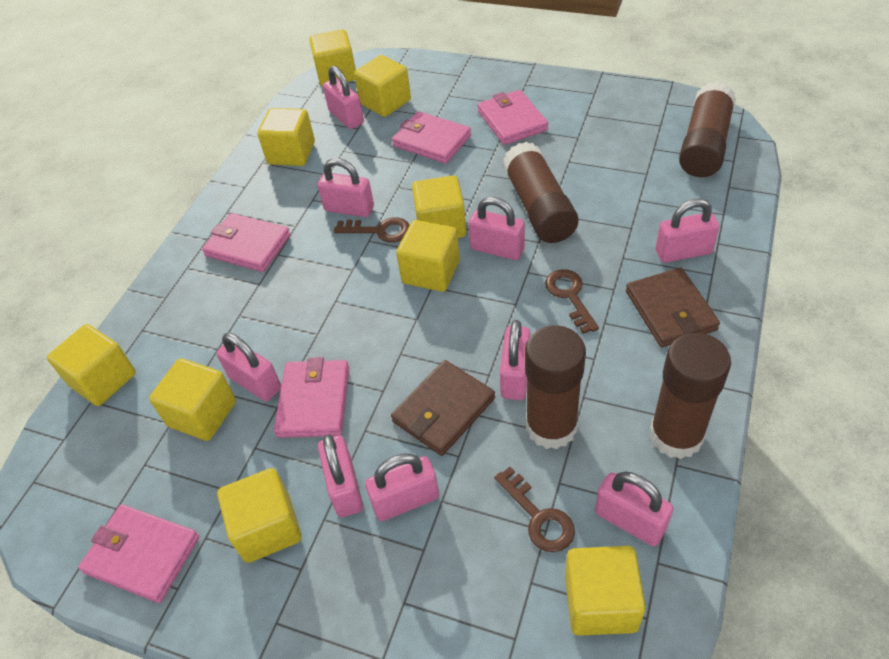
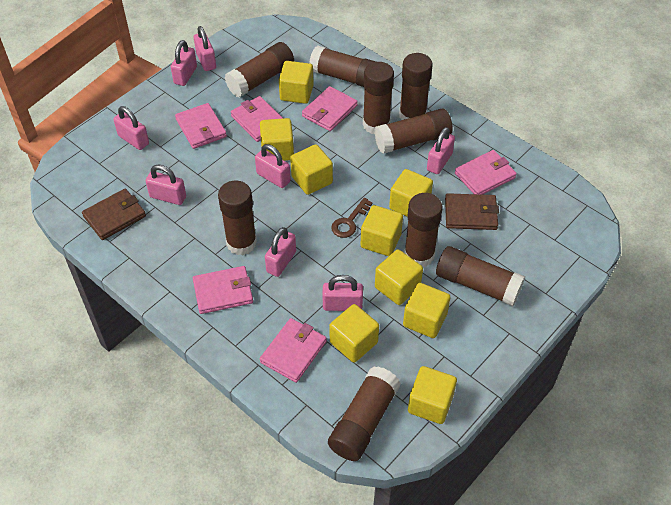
brown glue stick: 4 -> 9
brown key: 3 -> 1
pink padlock: 9 -> 8
pink wallet: 5 -> 6

